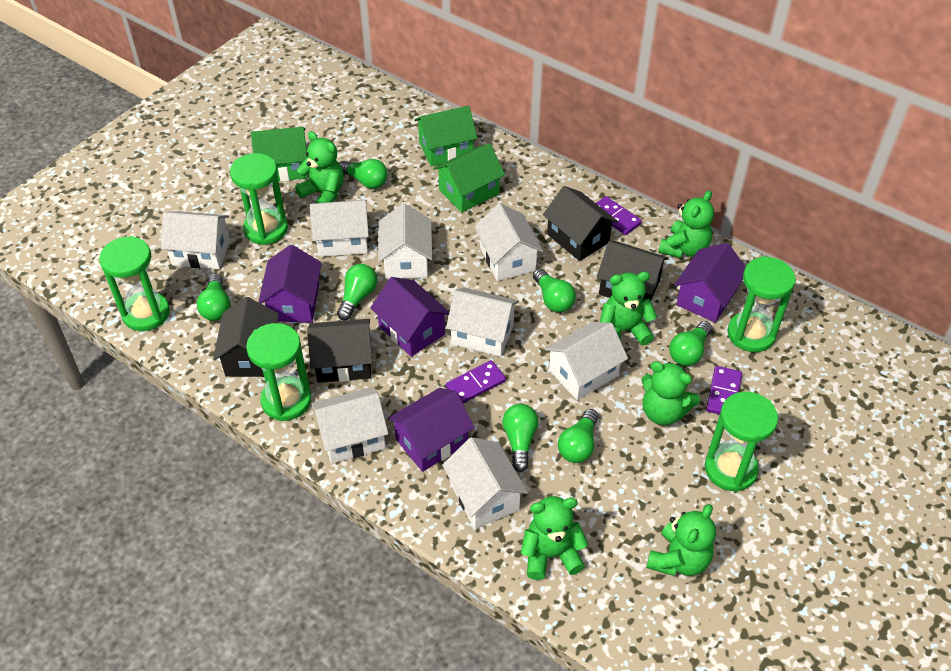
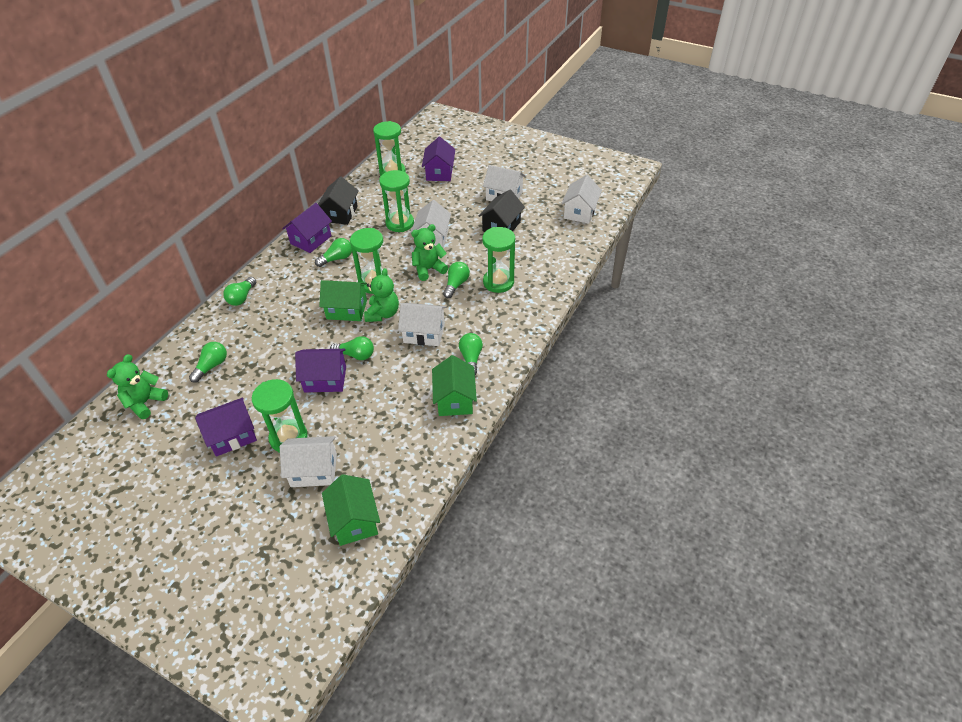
black house: 4 -> 2
green light bulb: 7 -> 6
green teddy bear: 6 -> 3
purple domino: 3 -> 0
white house: 8 -> 5

